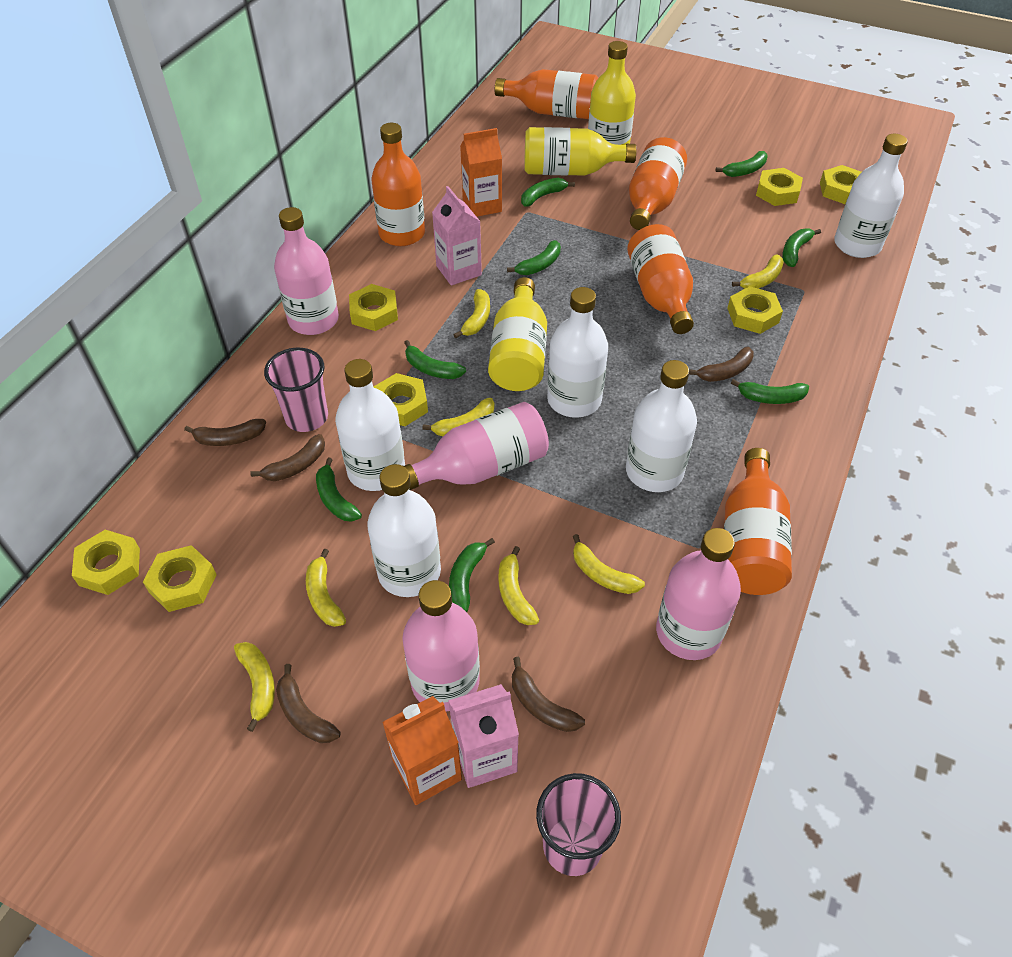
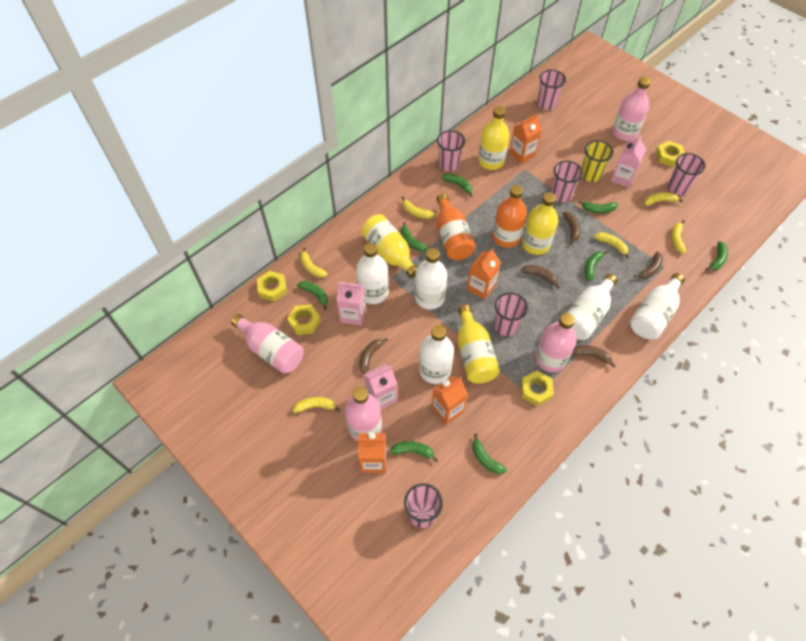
orange bottle: 5 -> 2
orange carton: 2 -> 4
pink carton: 2 -> 3
pink cup: 2 -> 6
yellow banana: 7 -> 6
yellow bottle: 3 -> 4
yellow cup: 0 -> 1
yellow nut: 7 -> 4

